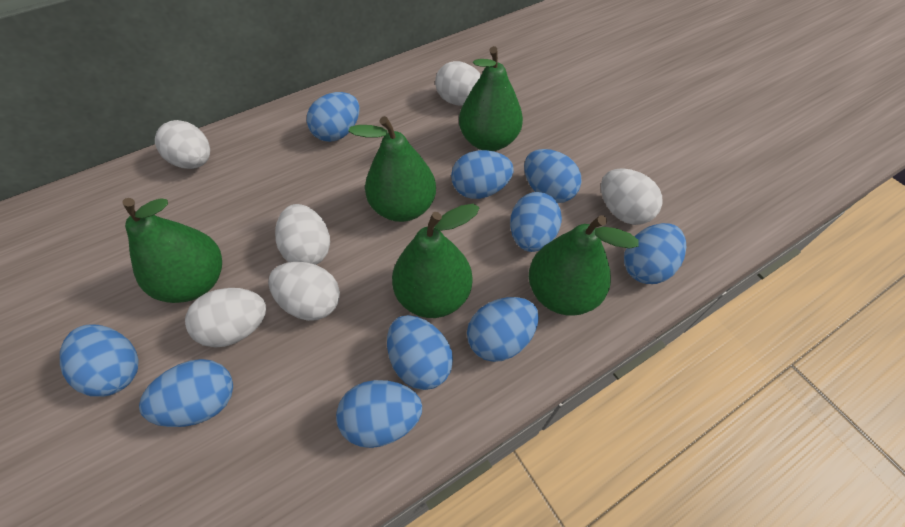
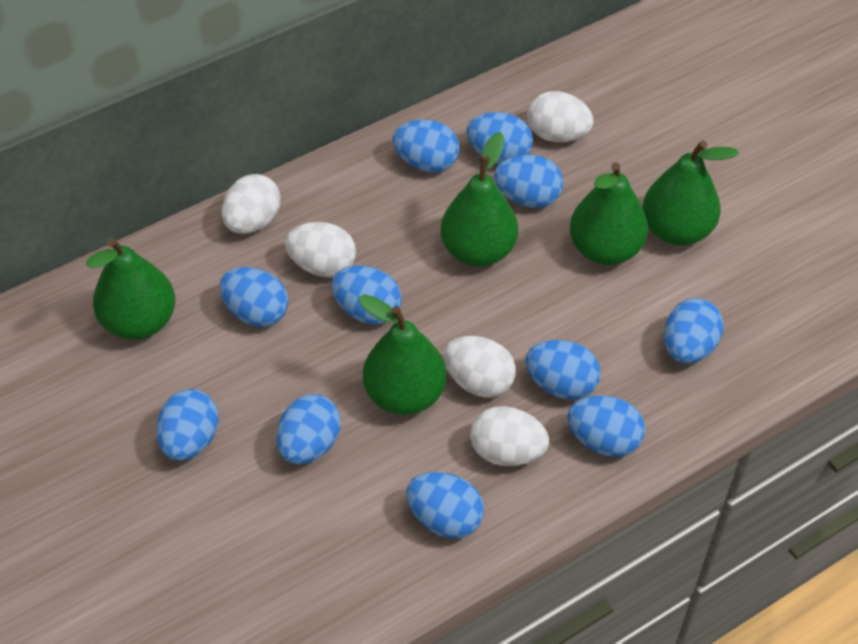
blue egg: 10 -> 11
white egg: 6 -> 5

